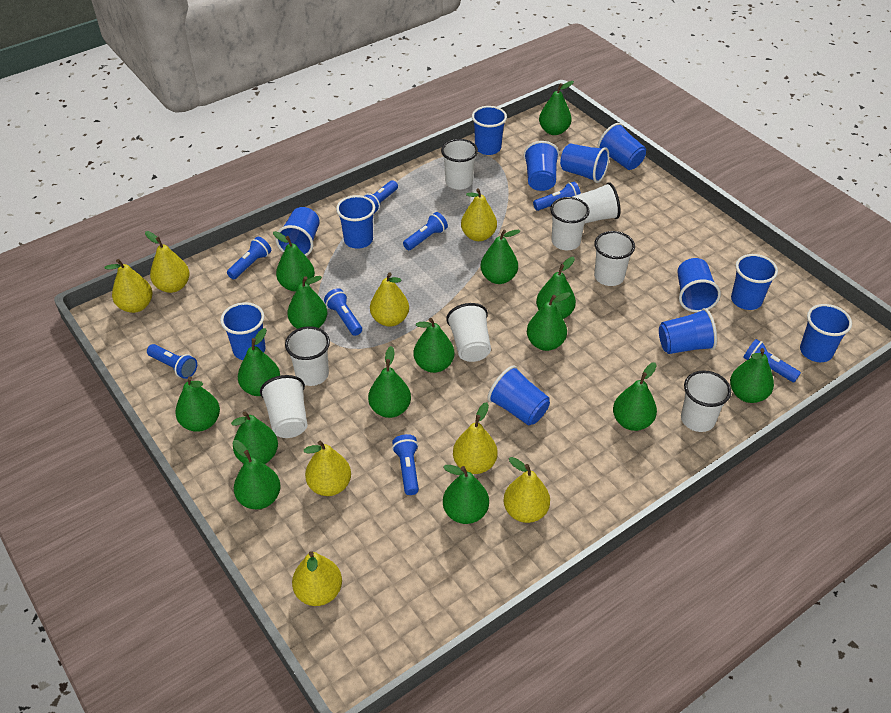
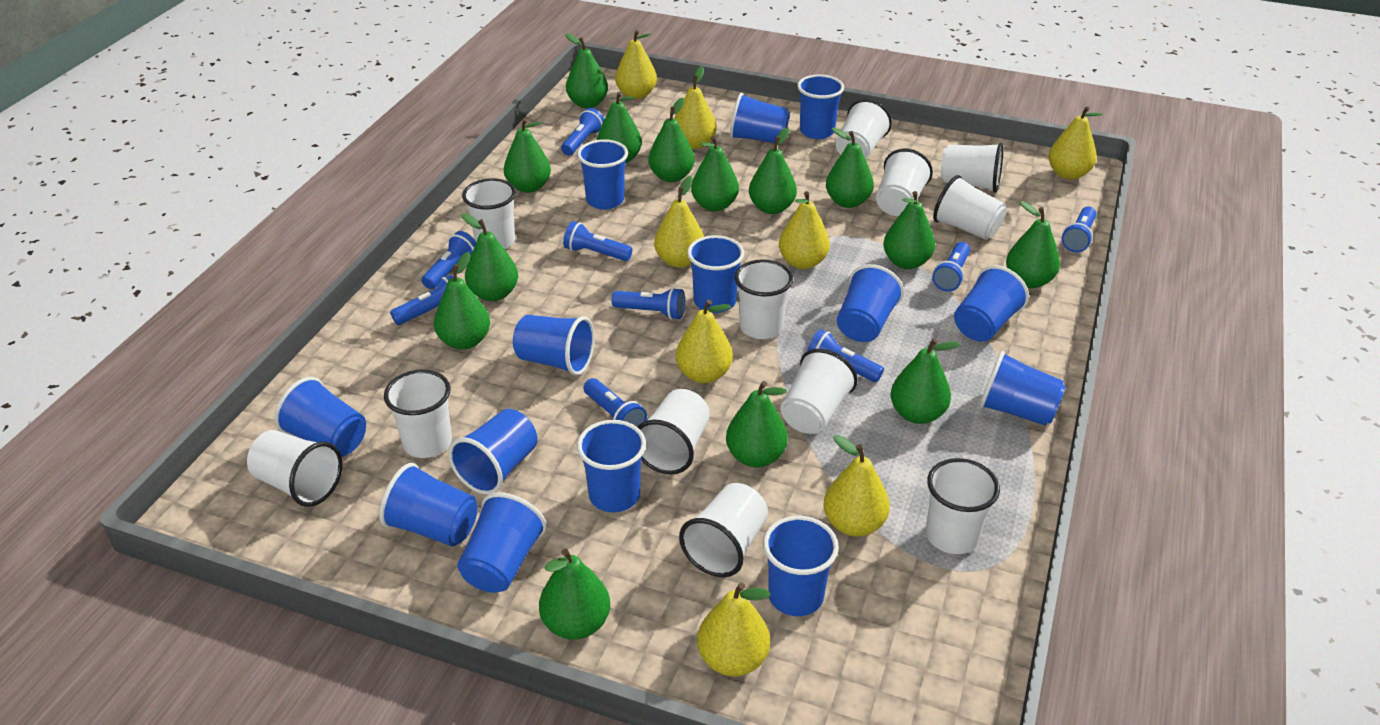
blue cup: 12 -> 14
blue flashlight: 8 -> 9
green pear: 15 -> 14
white cup: 8 -> 12

